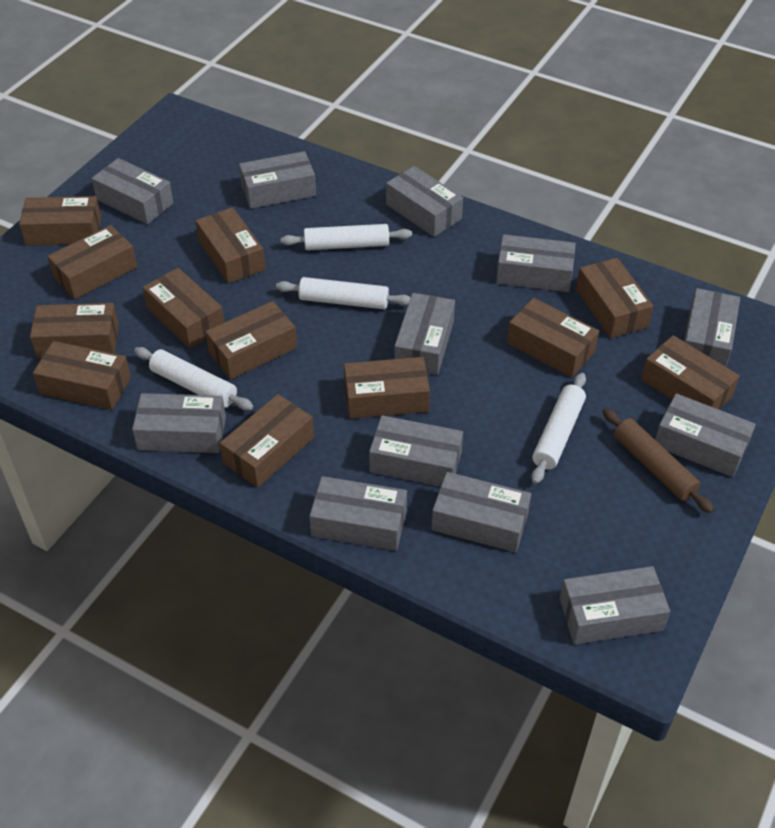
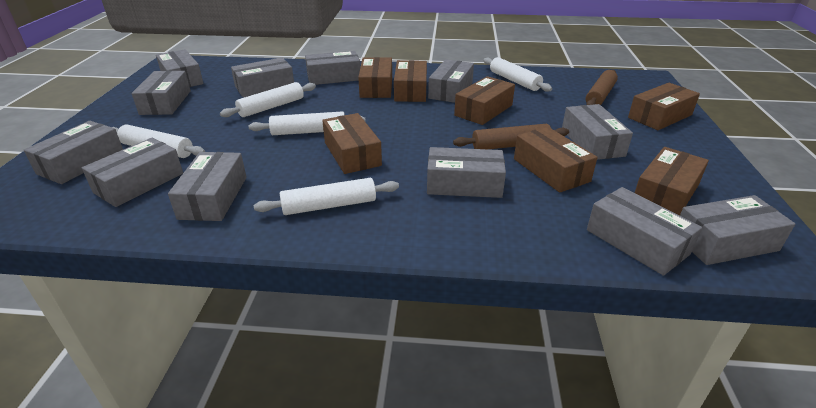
brown box: 12 -> 7
brown rolling pin: 1 -> 2
white rolling pin: 4 -> 5

